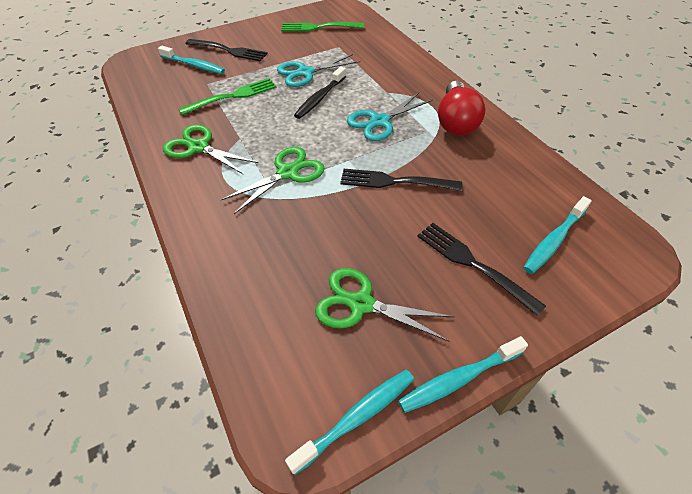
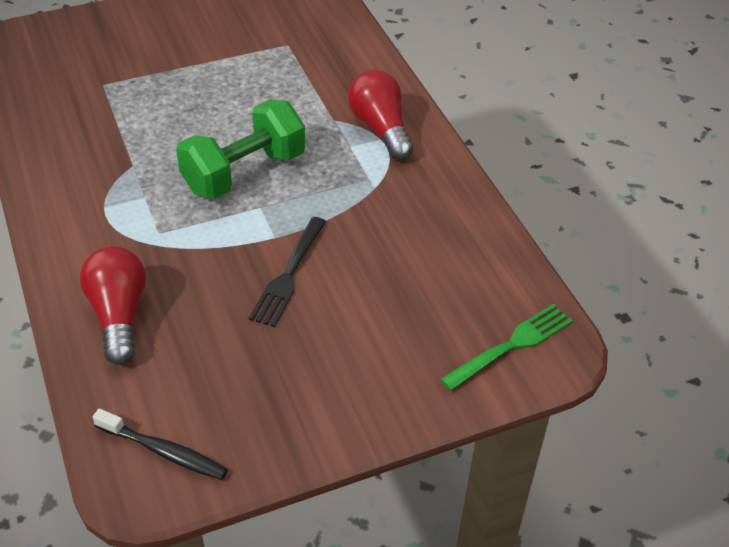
black fork: 3 -> 1
green dumbbell: 0 -> 1
green fork: 2 -> 1
green scissors: 3 -> 0
red light bulb: 1 -> 2
turquoise scissors: 2 -> 0
turquoise toothbrush: 4 -> 0

